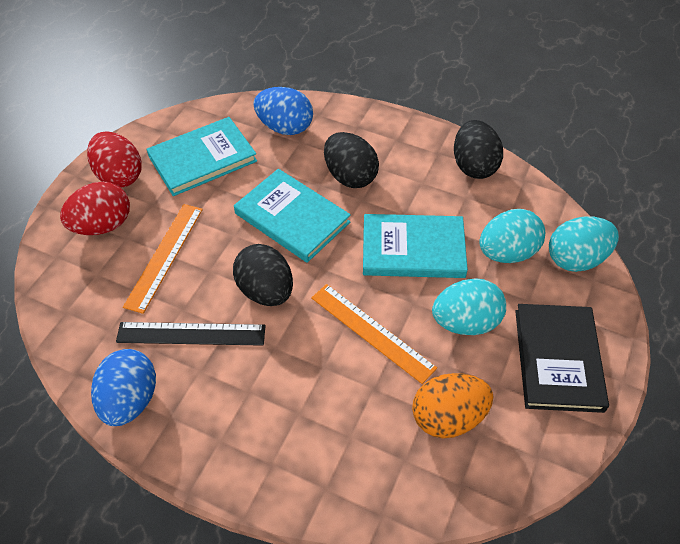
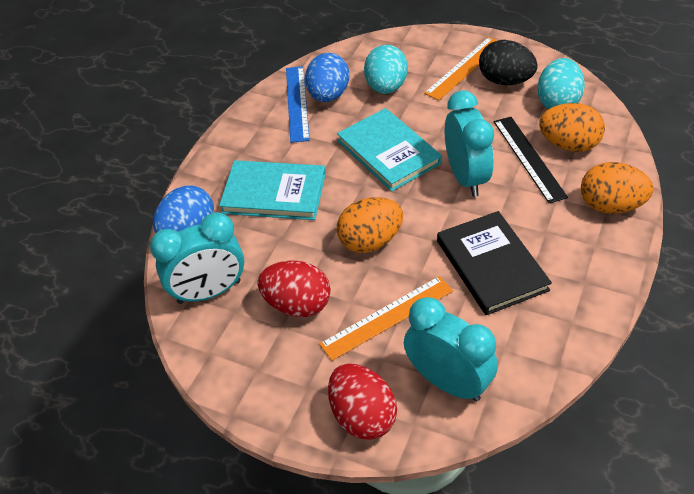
black egg: 3 -> 1
blue ruler: 0 -> 1
orange egg: 1 -> 3
turquoise book: 3 -> 2
turquoise clock: 0 -> 3
turquoise egg: 3 -> 2

